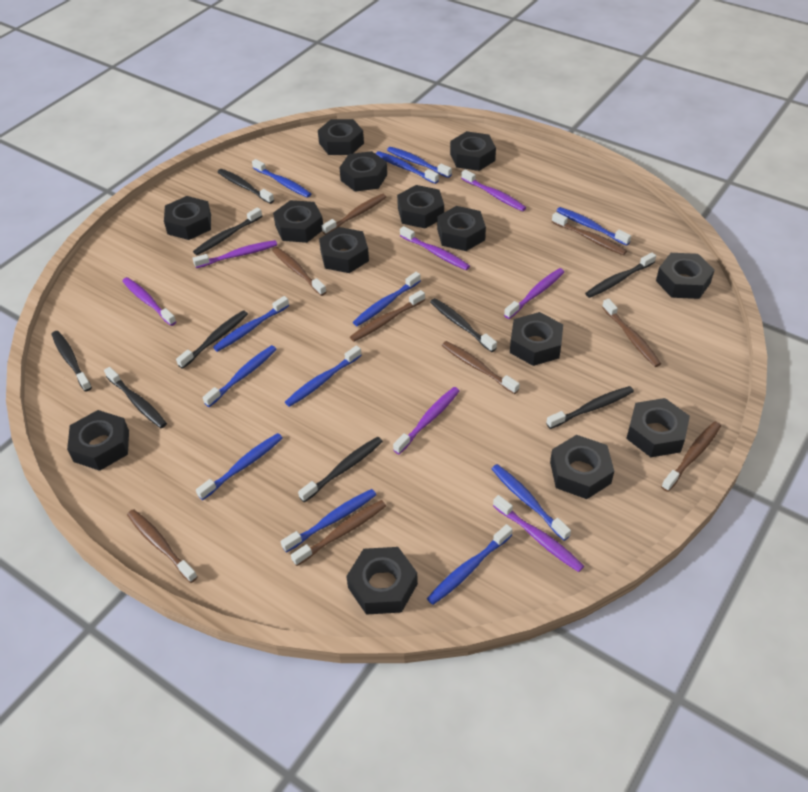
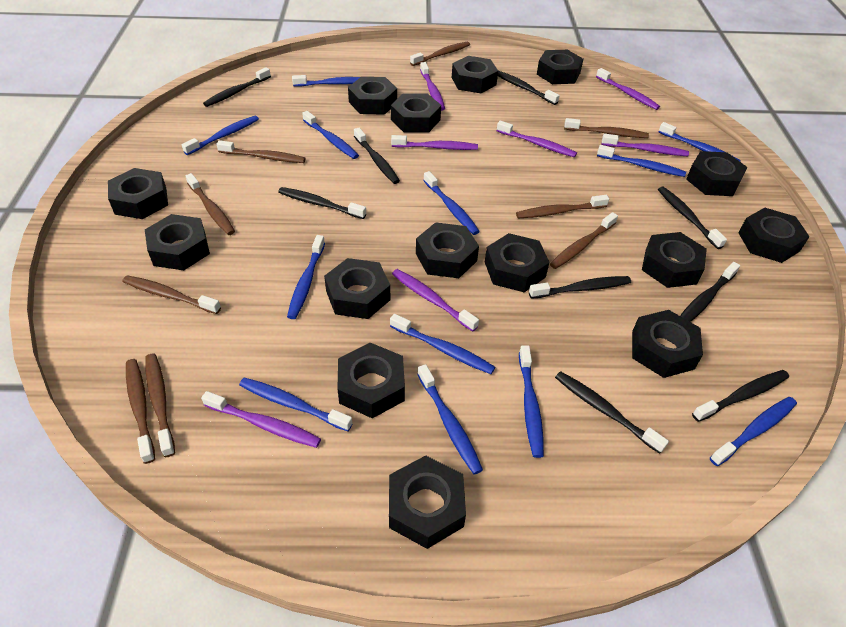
black nut: 14 -> 15

